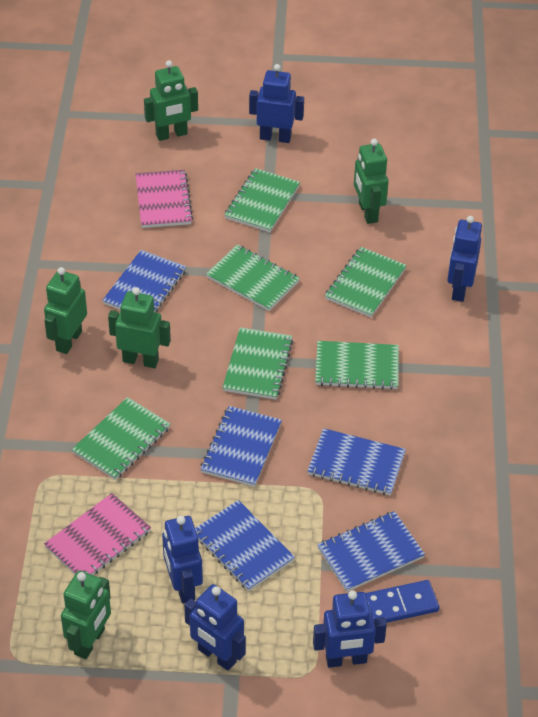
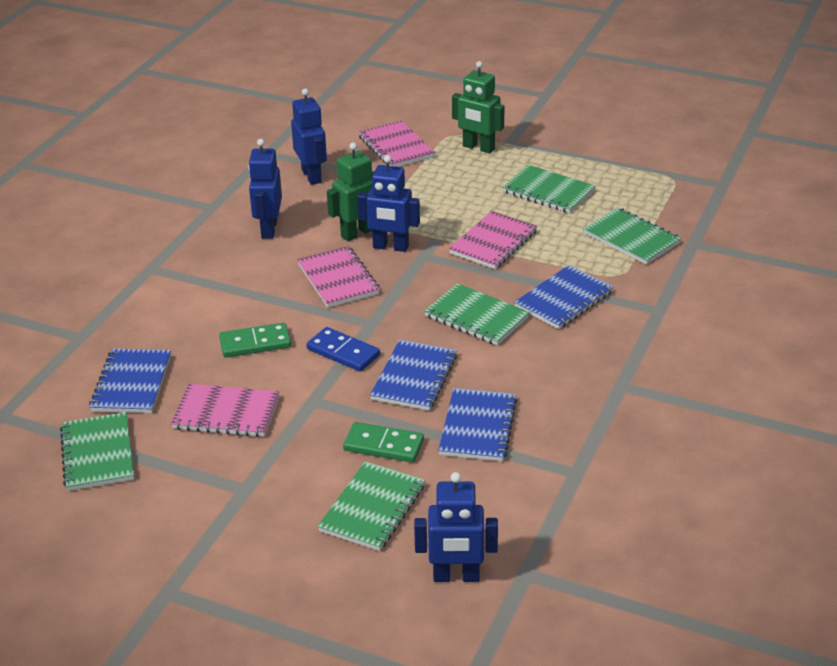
blue notebook: 5 -> 4
blue robot: 5 -> 4
green domino: 0 -> 2
green notebook: 6 -> 5
green robot: 5 -> 2
pink notebook: 2 -> 4

